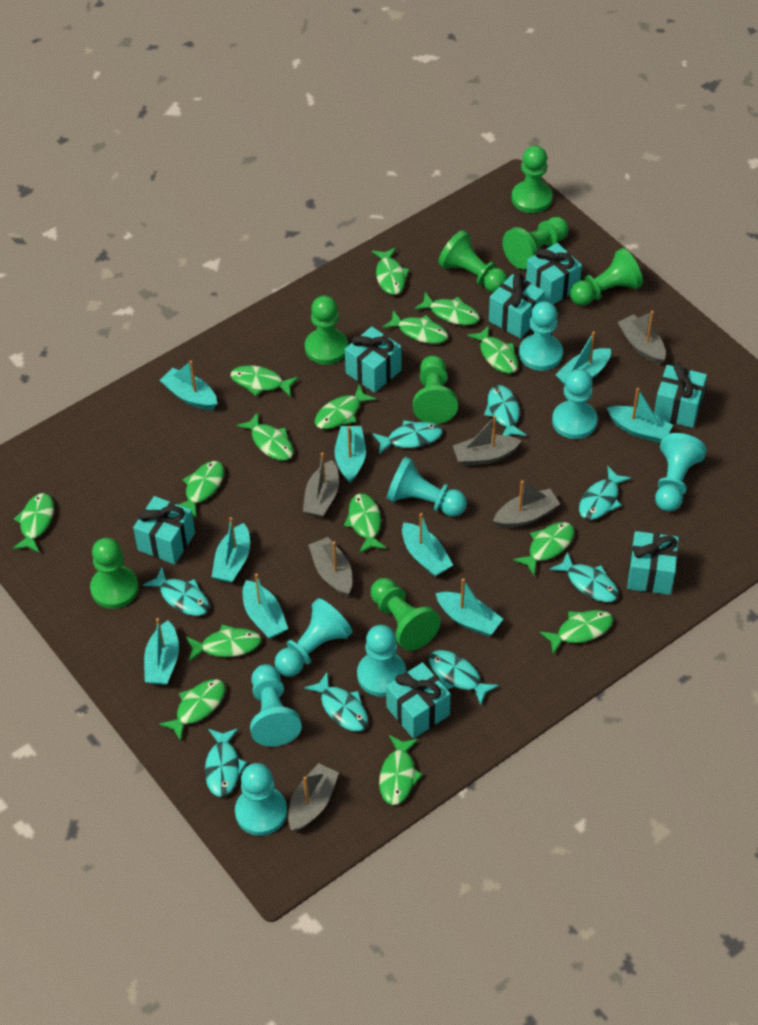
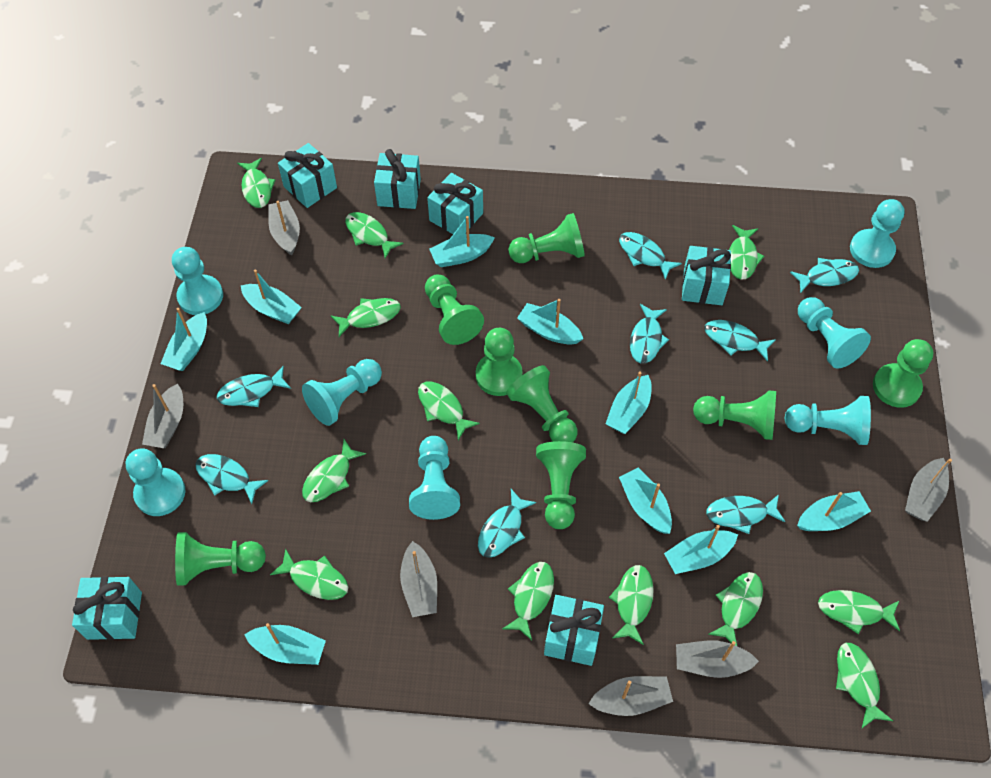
green fish: 15 -> 12
turquoise gift: 7 -> 6
turquoise pawn: 8 -> 7

